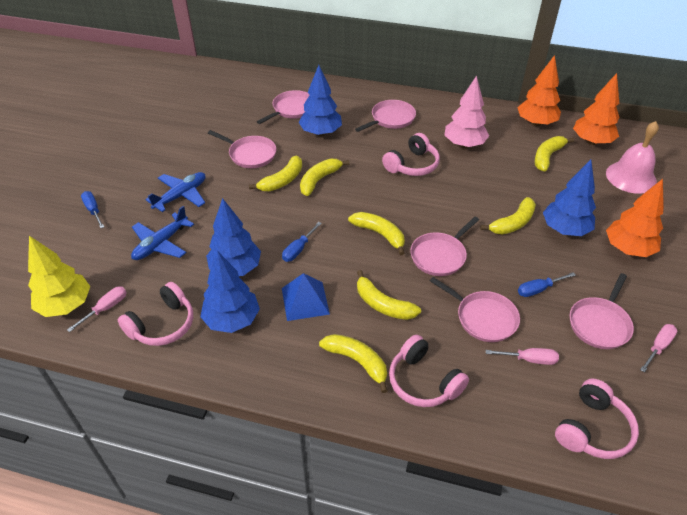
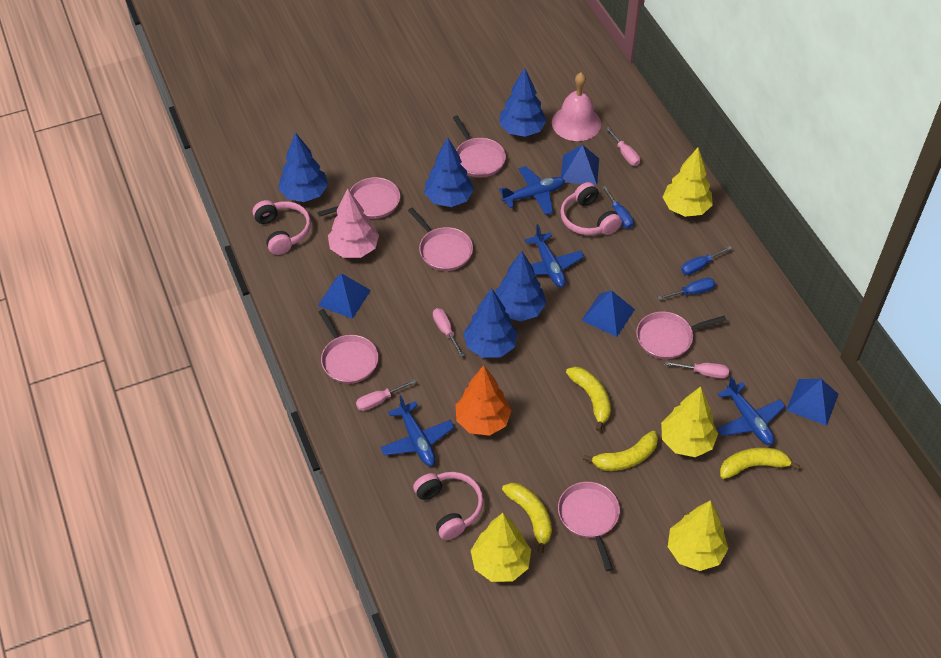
blue plane: 2 -> 4
blue pyramid: 1 -> 4
blue tree: 4 -> 5
orange tree: 3 -> 1
pink headphones: 4 -> 3
pink screwdriver: 3 -> 4
yellow banana: 7 -> 4
yellow tree: 1 -> 4

